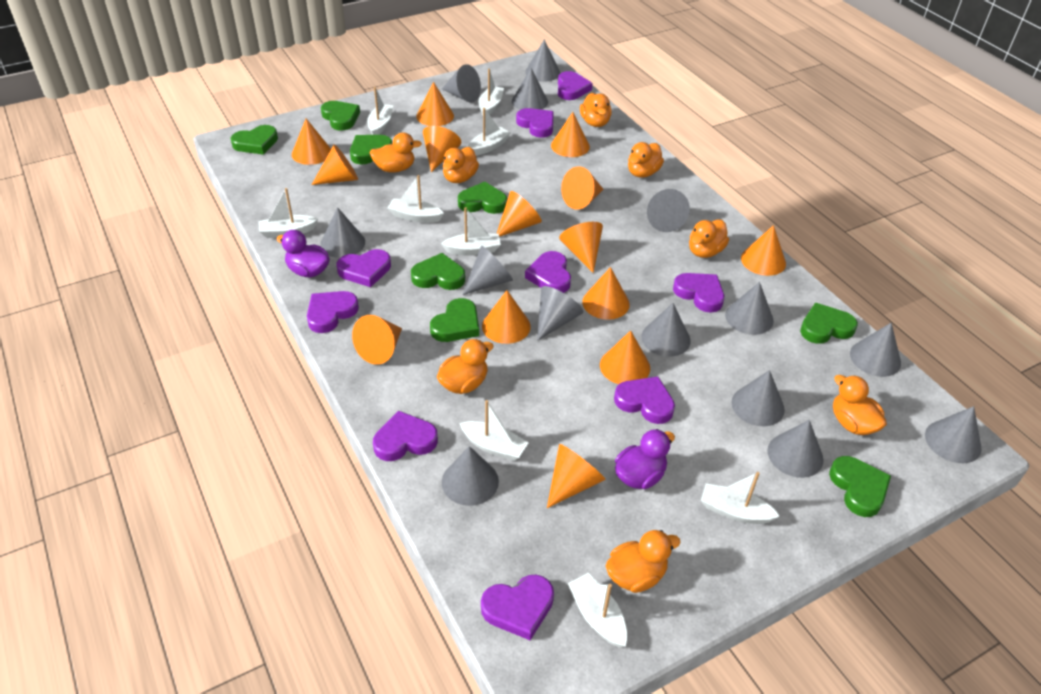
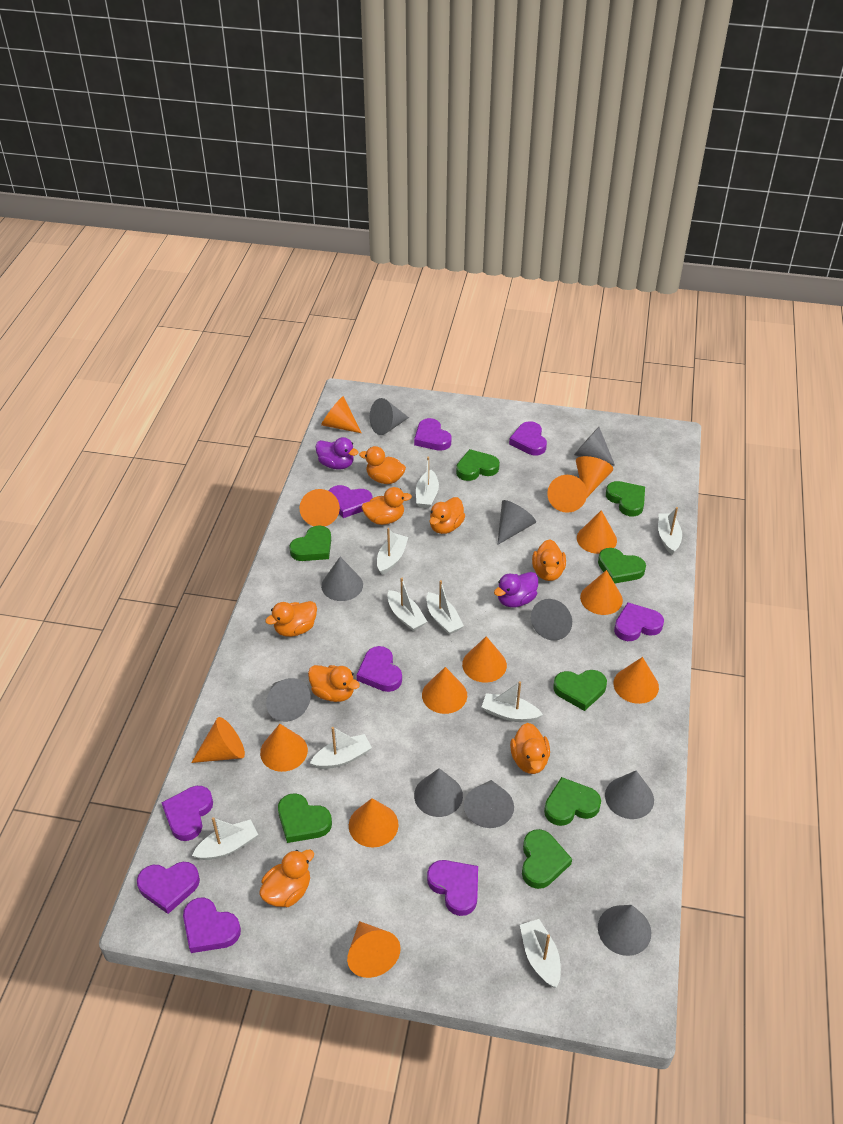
grey cone: 14 -> 10
orange cone: 14 -> 13

